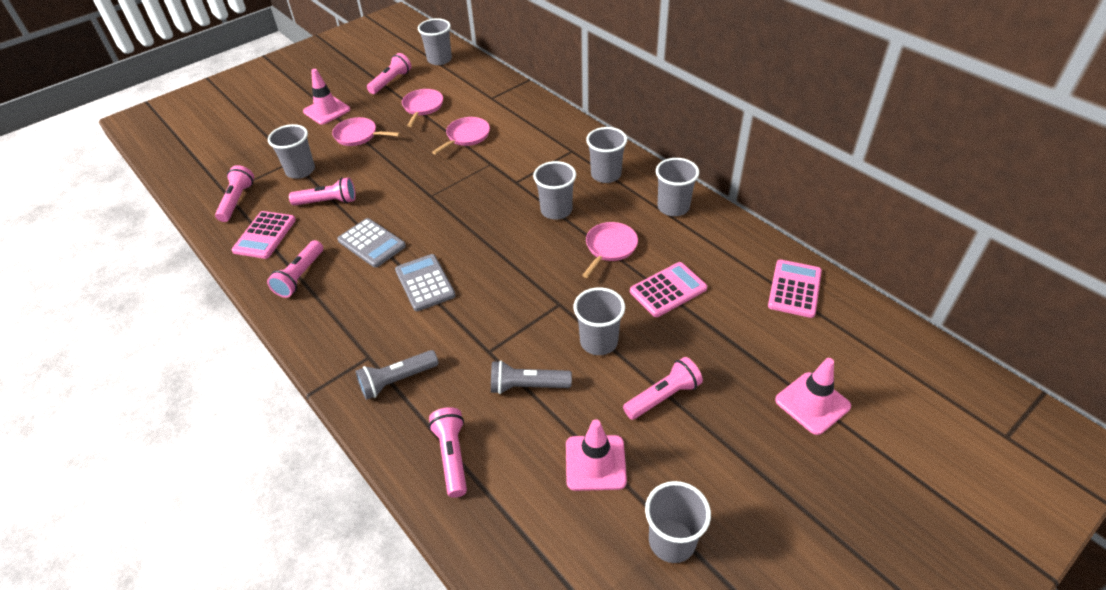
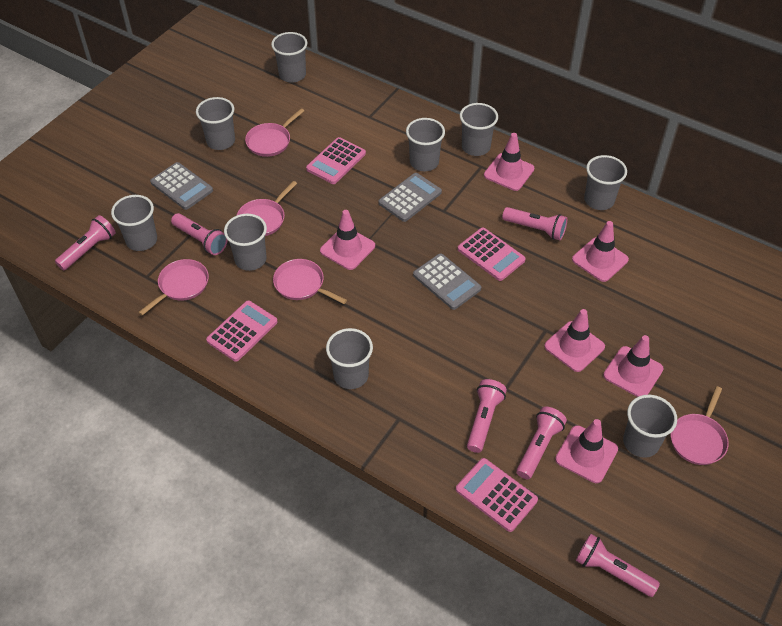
grey calculator: 2 -> 3
grey cup: 7 -> 9
grey flashlight: 2 -> 0
pink calculator: 3 -> 4
pink pan: 4 -> 5
pink traffic cone: 3 -> 6

